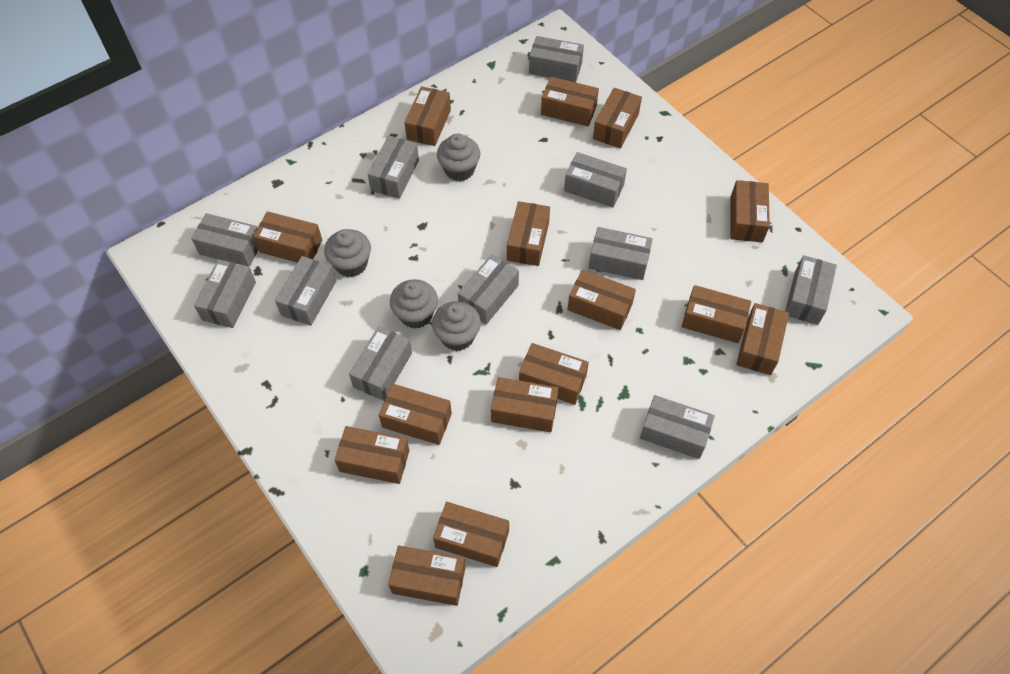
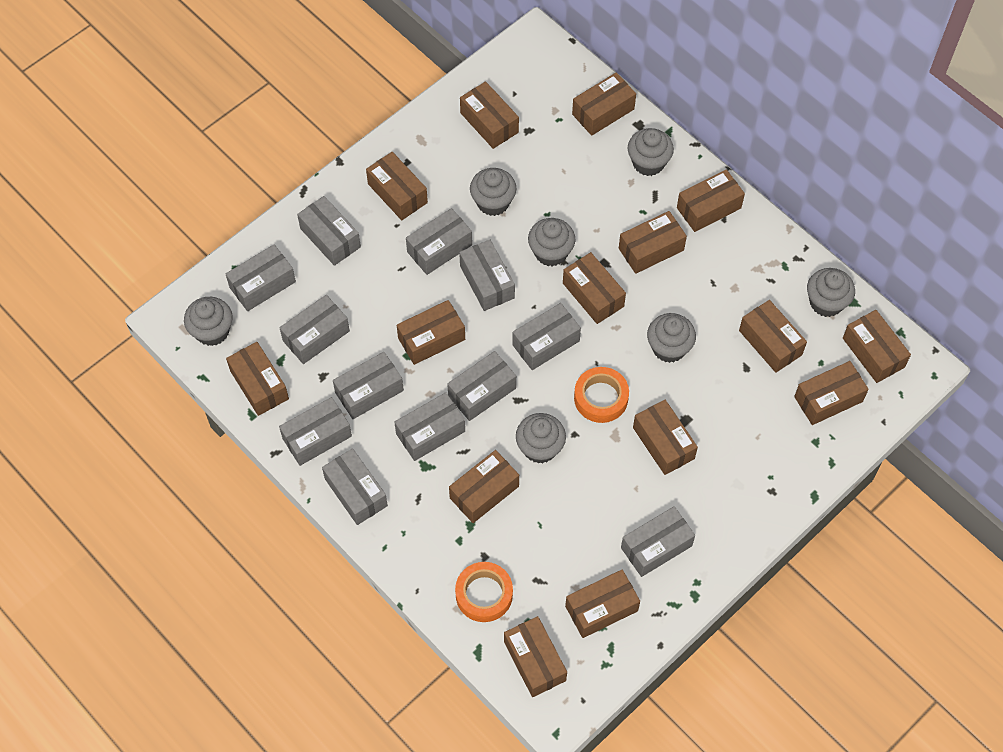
grey box: 11 -> 12
grey cupcake: 4 -> 7
orange tape: 0 -> 2

